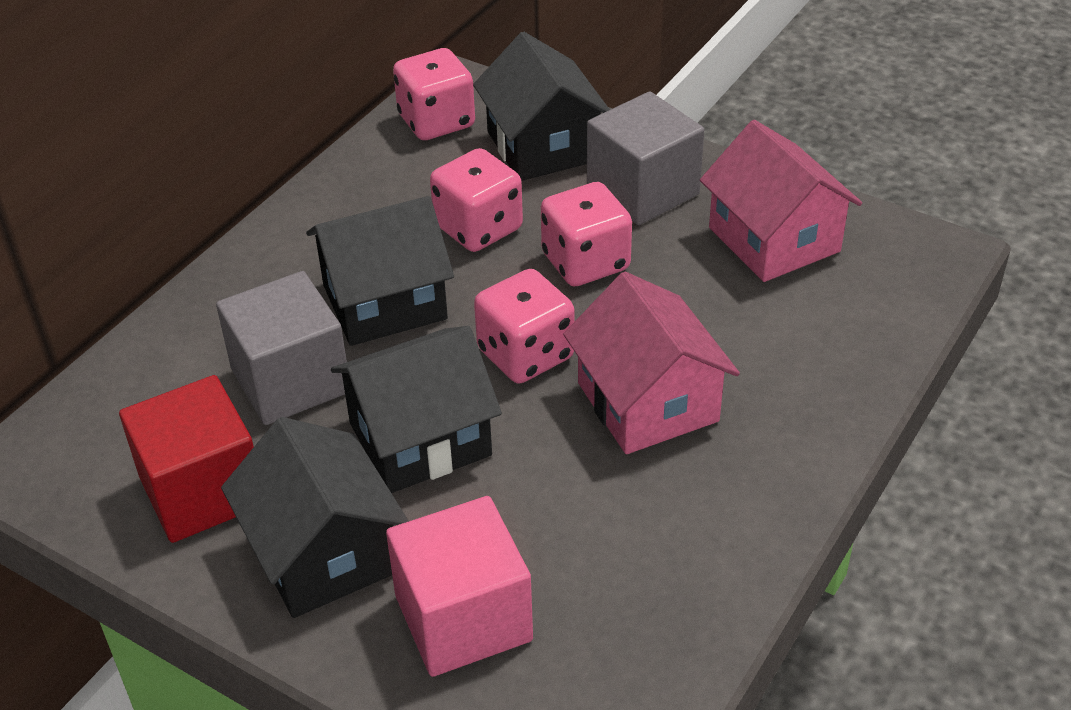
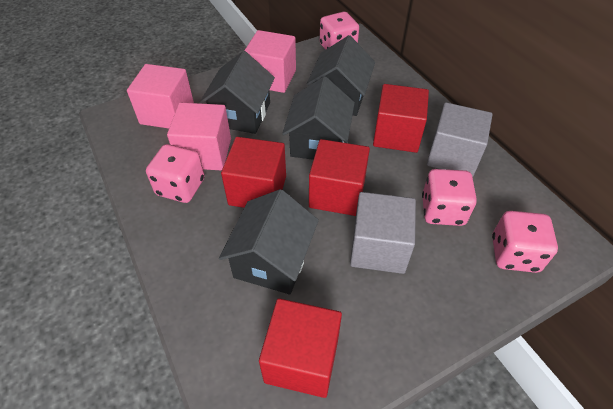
pink cube: 1 -> 3
pink house: 2 -> 0
red cube: 1 -> 4

